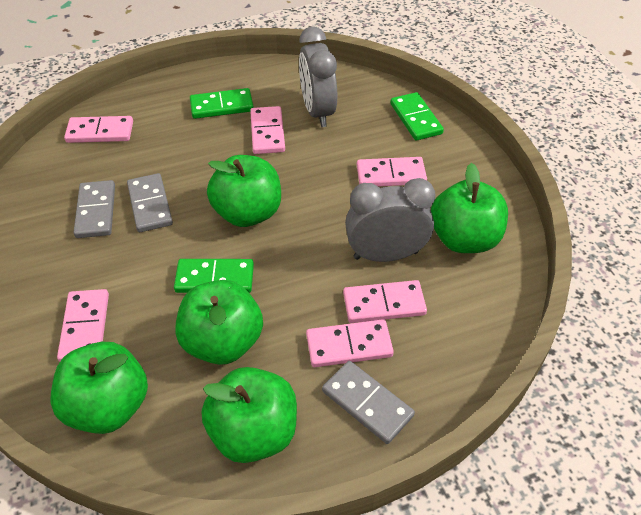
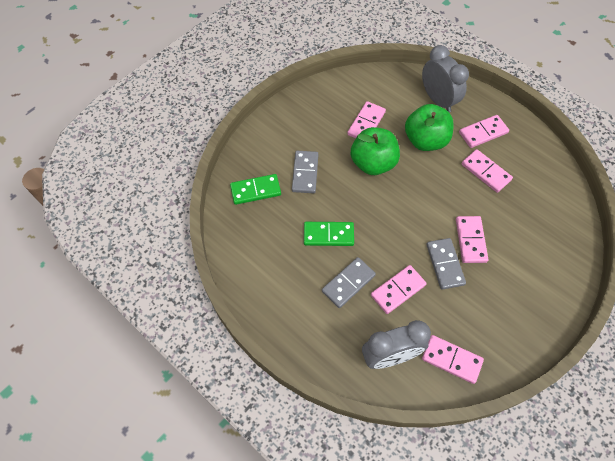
green apple: 5 -> 2
green domino: 3 -> 2

